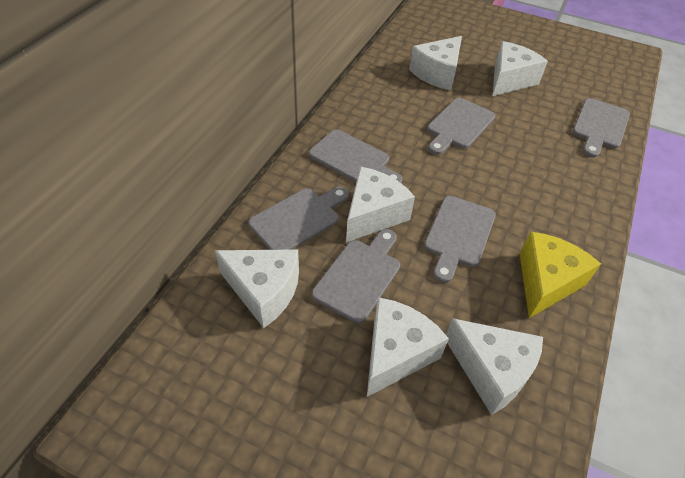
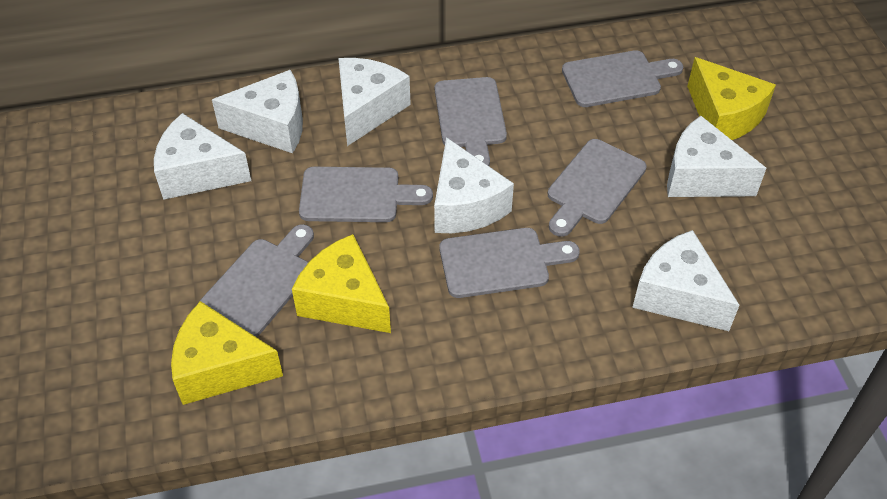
yellow cheese: 1 -> 3

